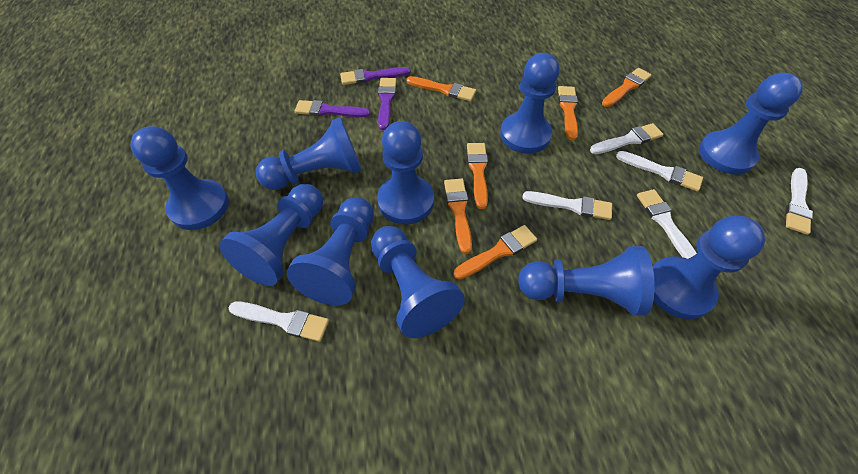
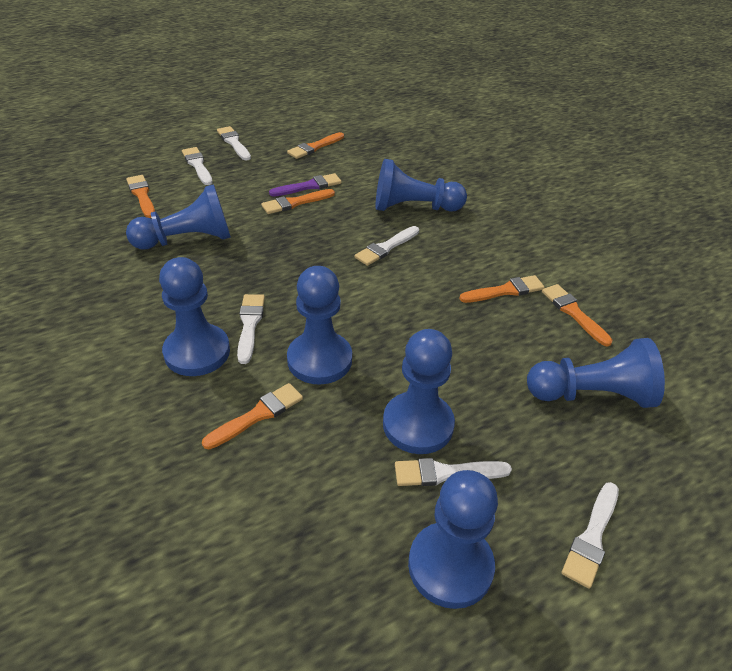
blue pawn: 10 -> 7
purple brush: 3 -> 1

